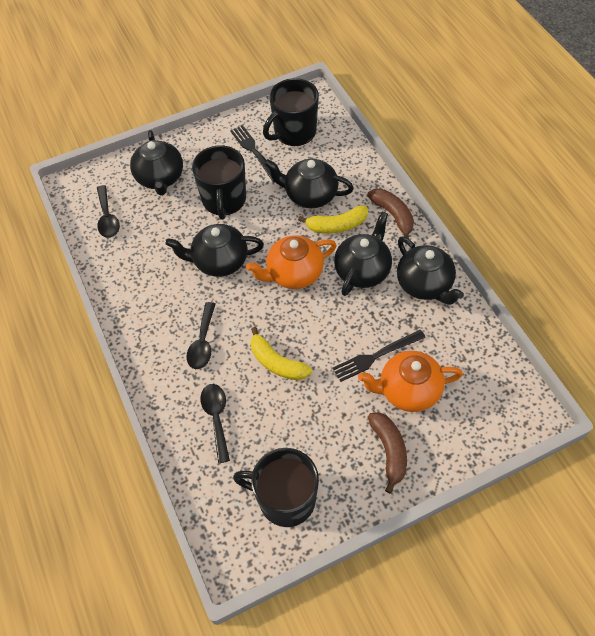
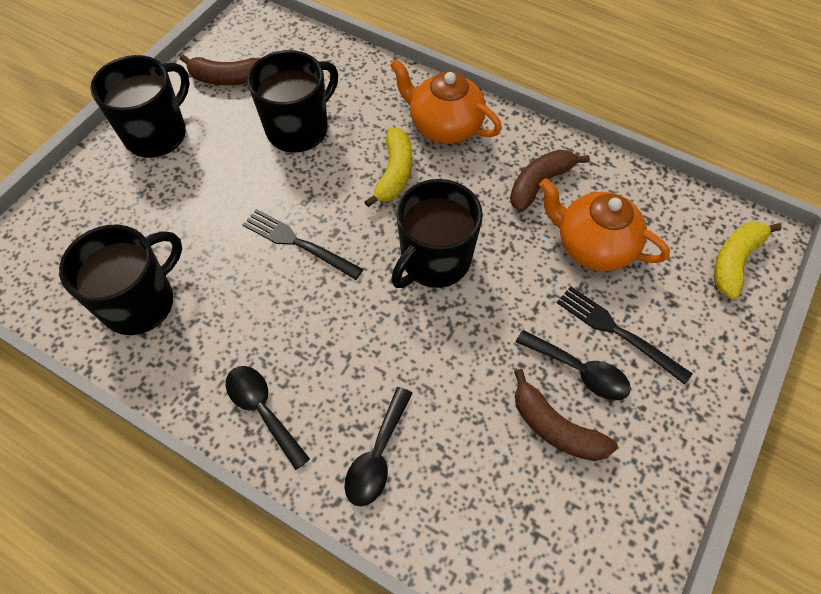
black mug: 3 -> 4
black teapot: 5 -> 0
brown banana: 2 -> 3

